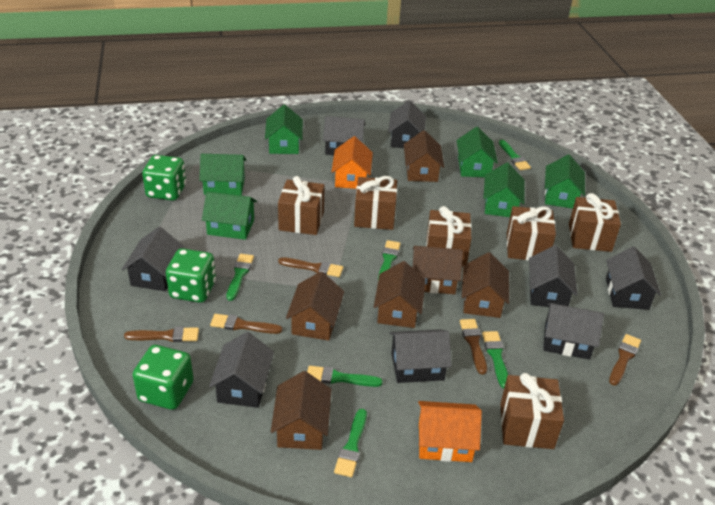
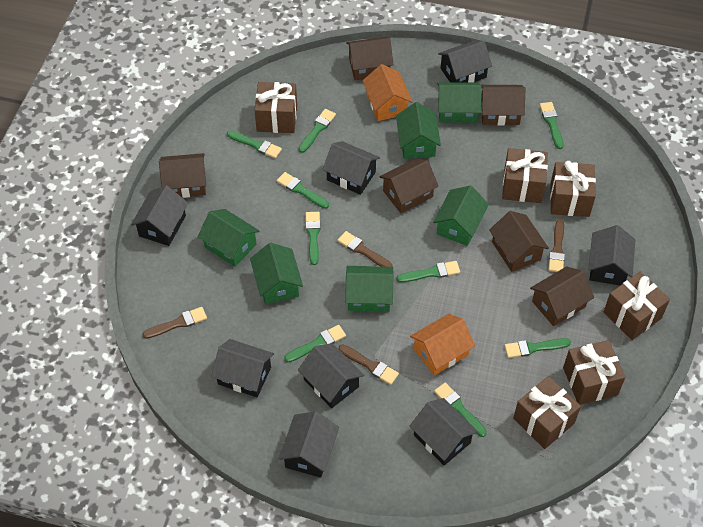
brown brush: 5 -> 4
green brush: 6 -> 9
green dice: 3 -> 0

